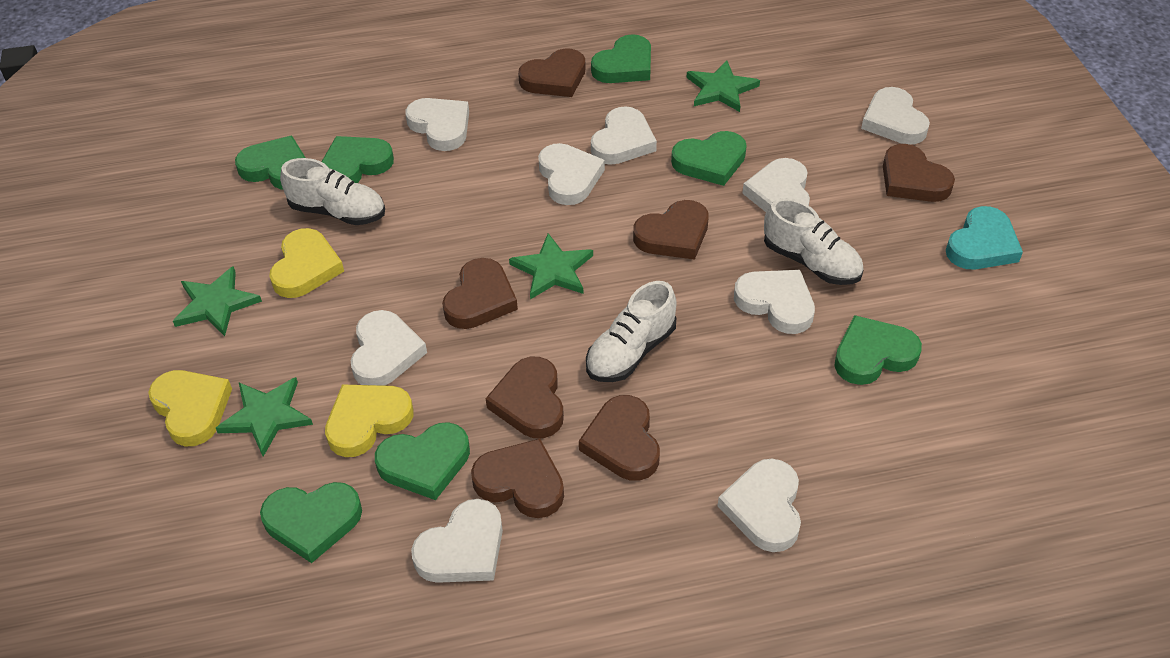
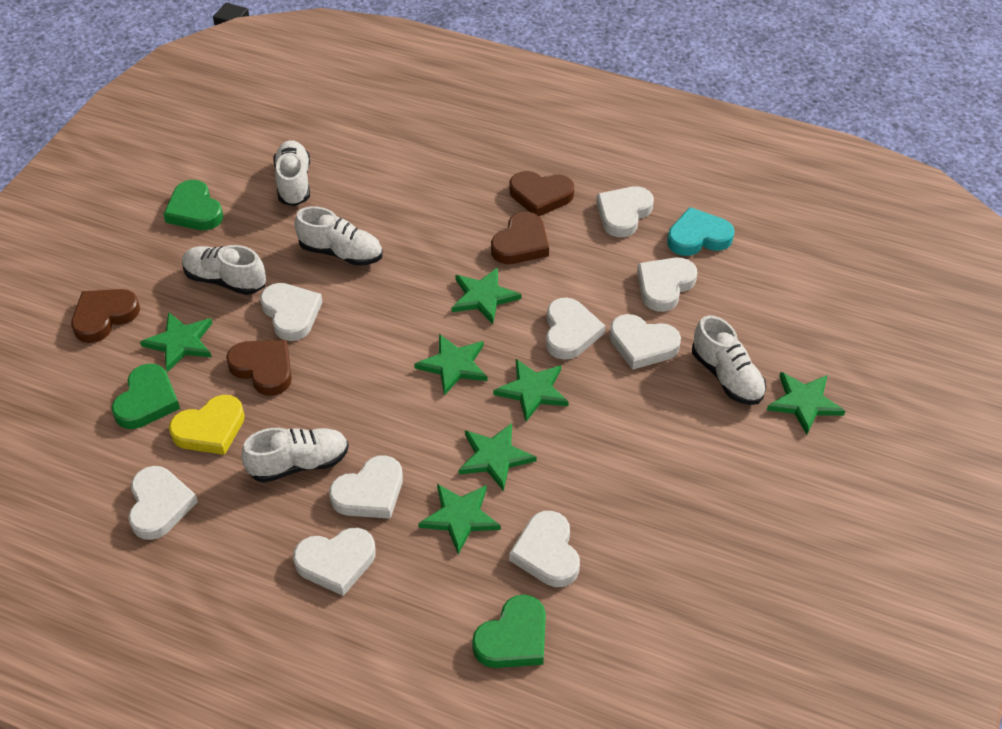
brown heart: 7 -> 4
green heart: 7 -> 3
green star: 4 -> 7
white shoe: 3 -> 5
yellow heart: 3 -> 1

